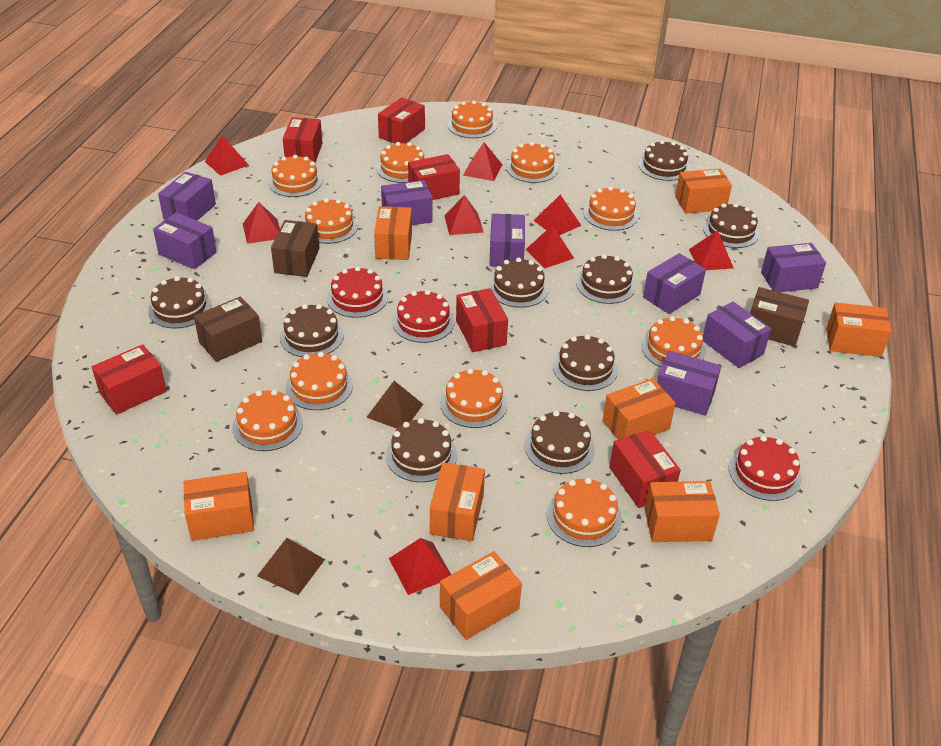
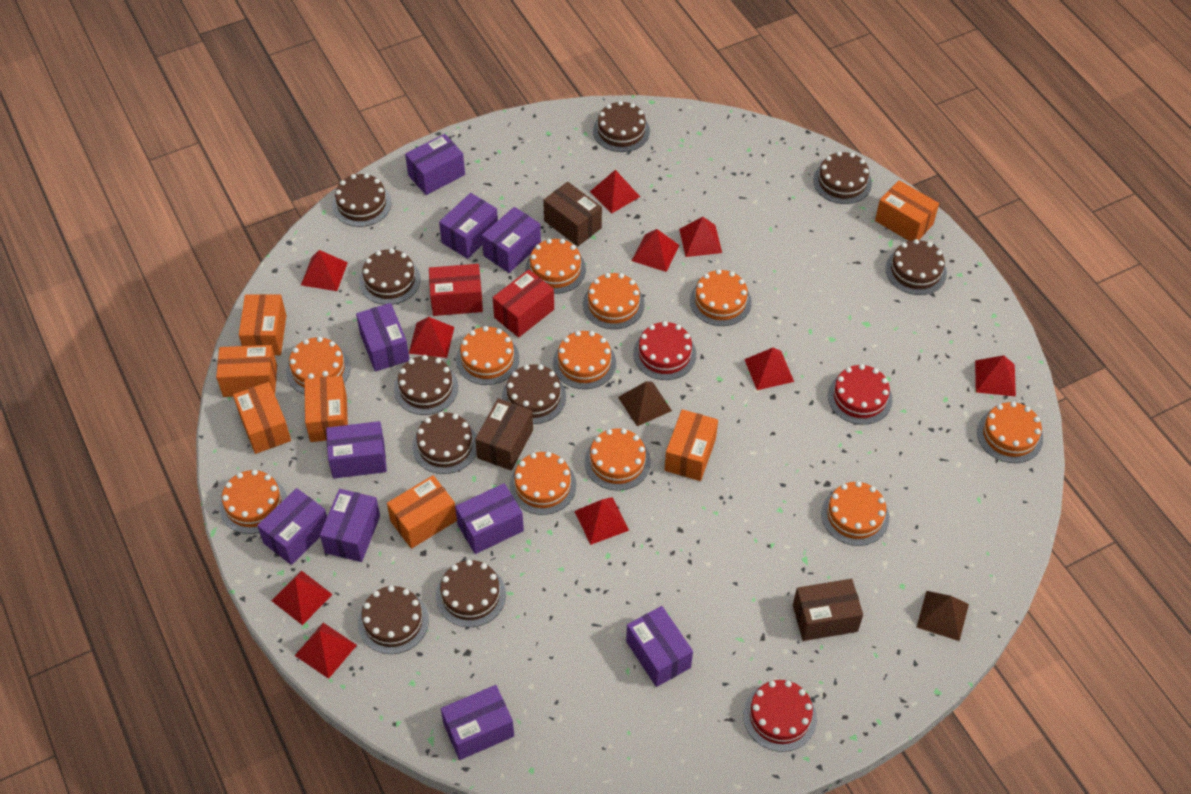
brown cake: 9 -> 10
orange box: 8 -> 7
purple box: 8 -> 10
red box: 6 -> 2
red pyramid: 8 -> 10

